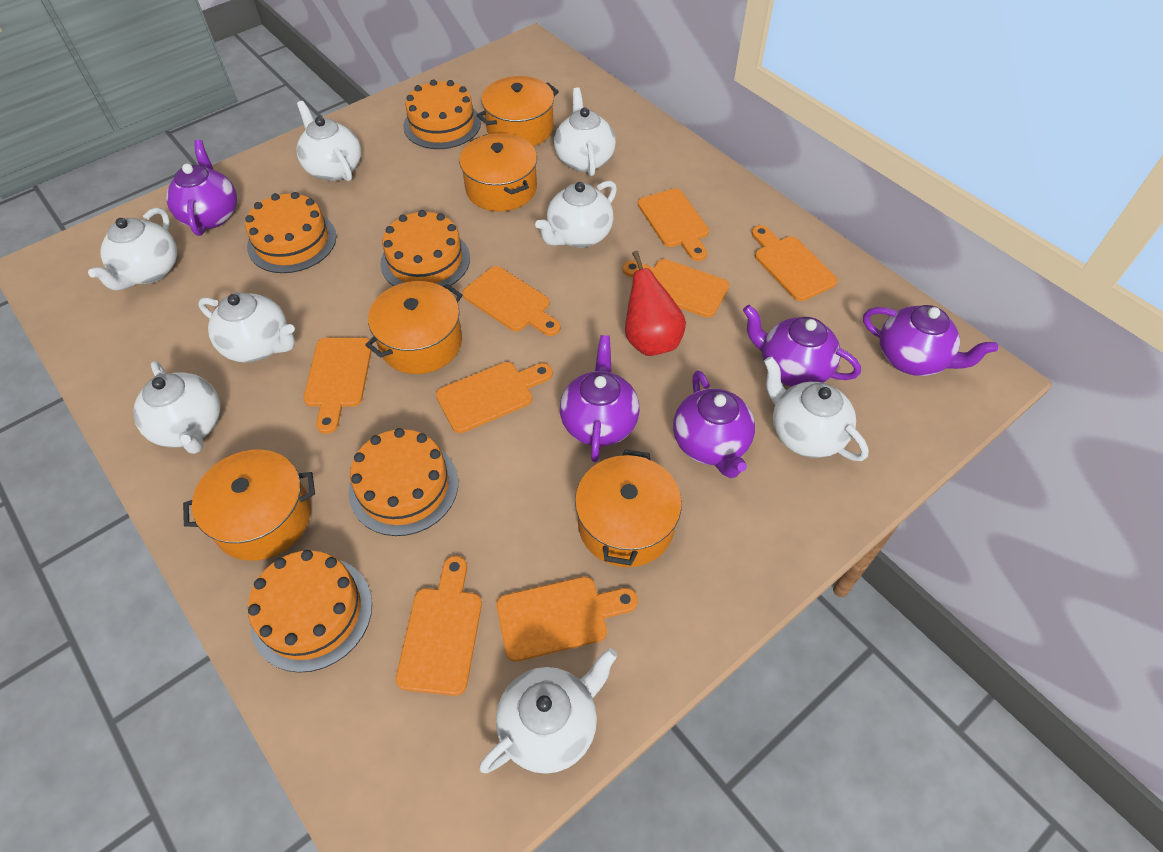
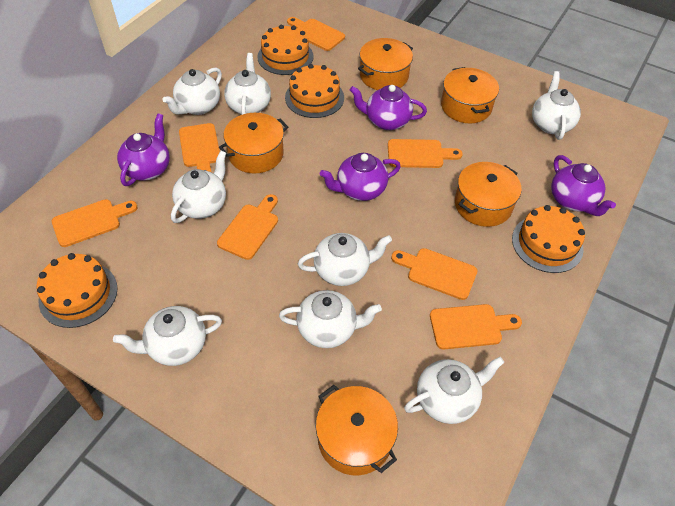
orange cake: 5 -> 4
orange cutting board: 8 -> 7
purple teapot: 5 -> 4
red pear: 1 -> 0

